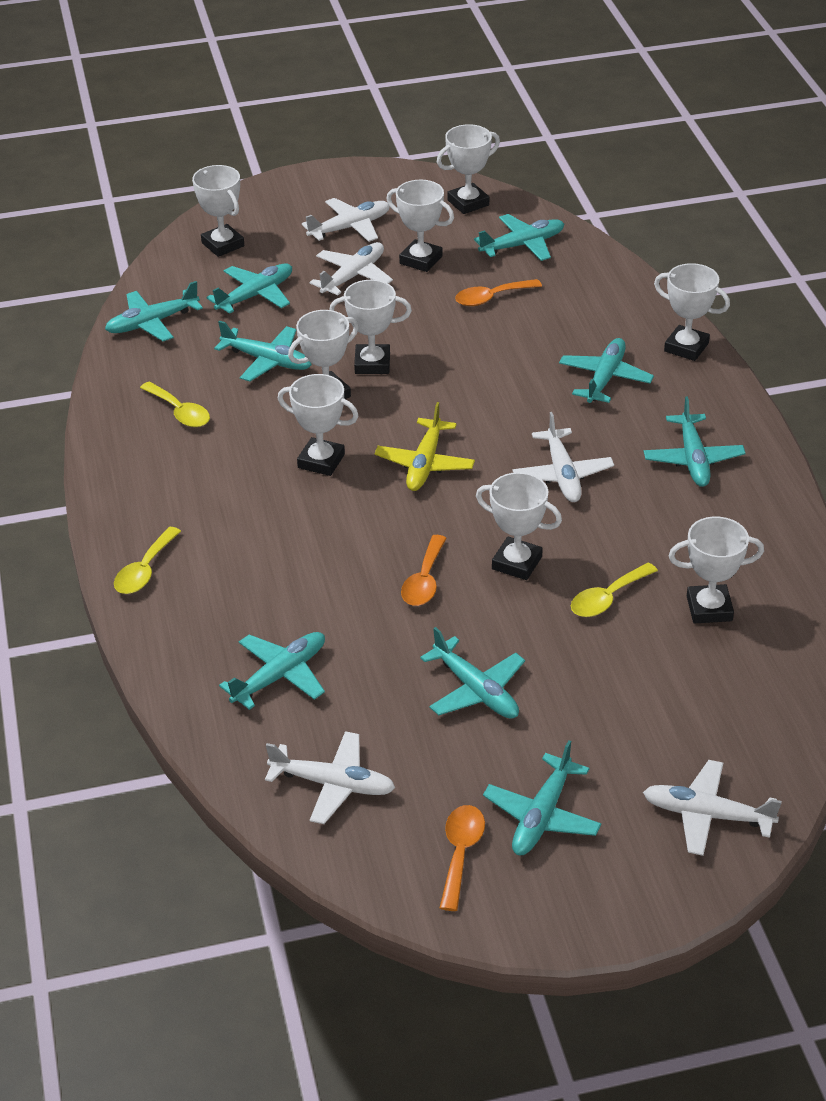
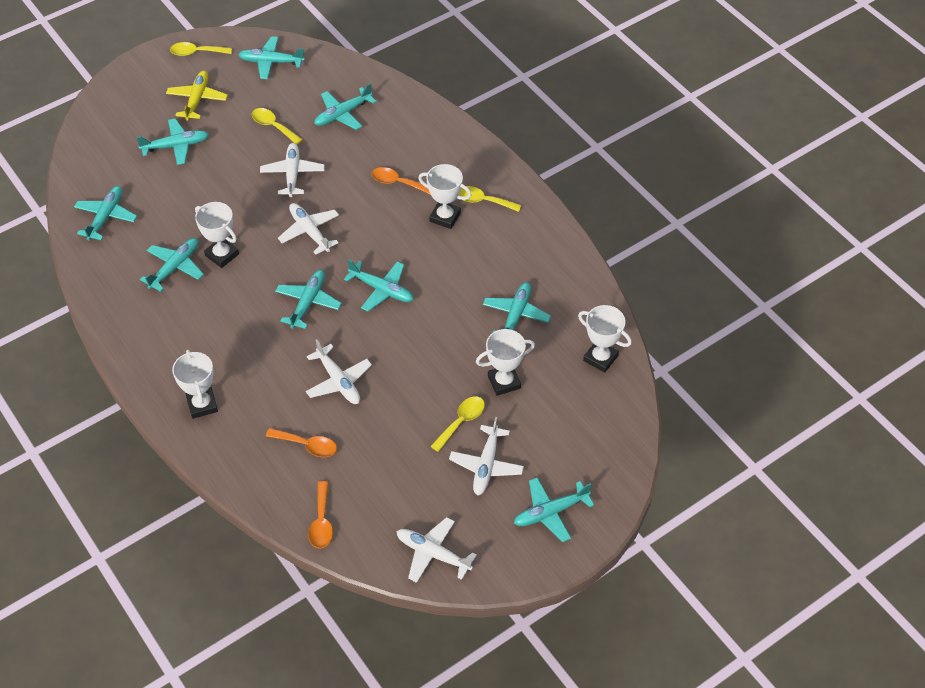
white trophy: 9 -> 5
yellow spoon: 3 -> 4

